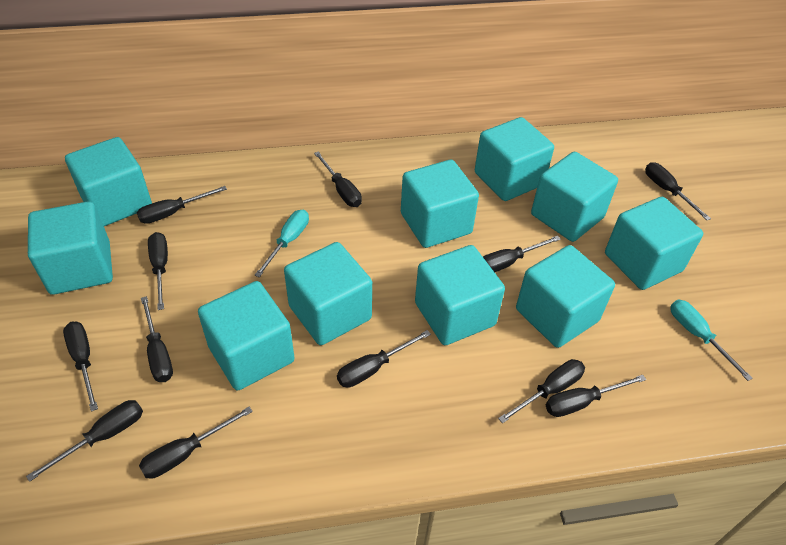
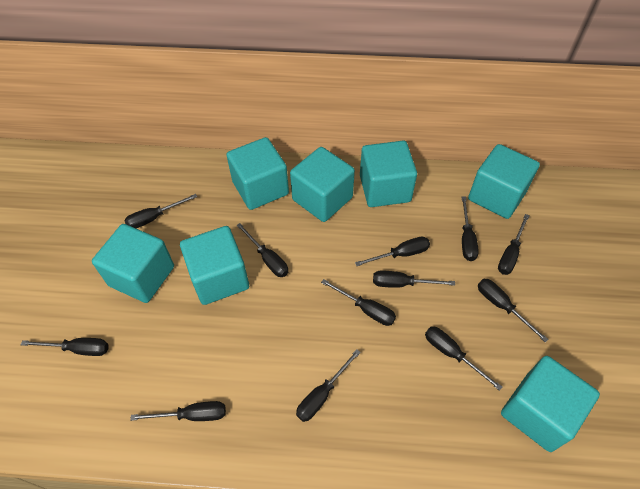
turquoise cube: 10 -> 7
turquoise screwdriver: 2 -> 0

